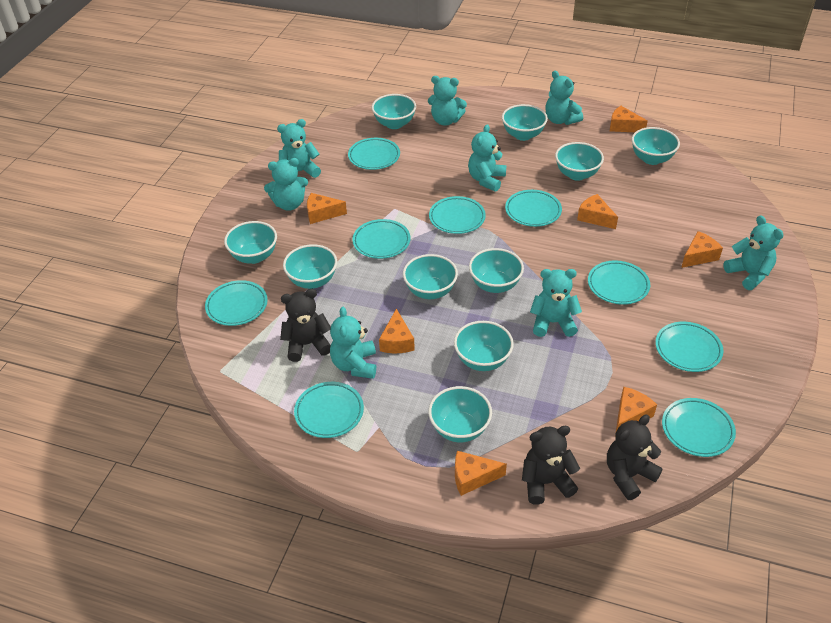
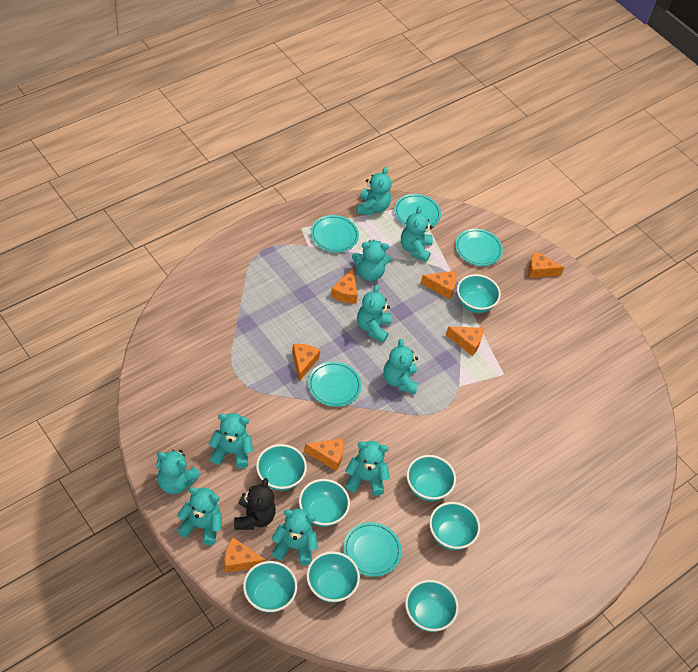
black teddy bear: 3 -> 1
turquoise bowl: 10 -> 8
turquoise plate: 9 -> 5
turquoise teddy bear: 8 -> 10

